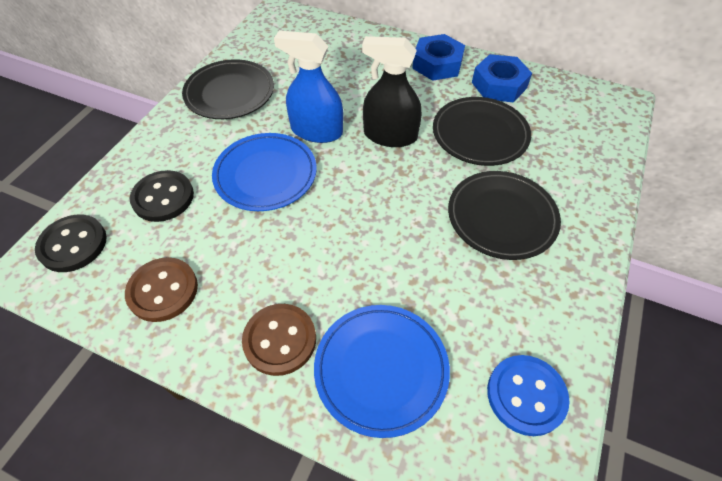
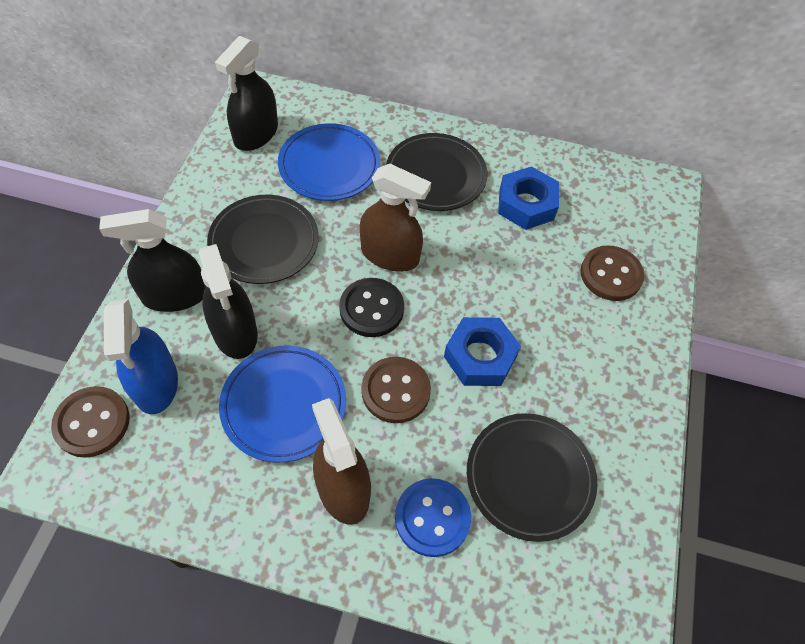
black button: 2 -> 1
black spray bottle: 1 -> 3
brown button: 2 -> 3
brown spray bottle: 0 -> 2

